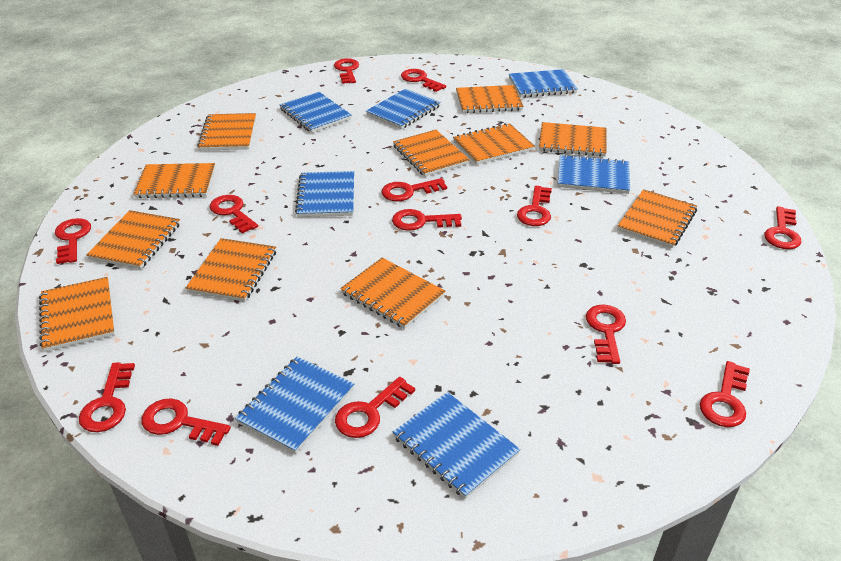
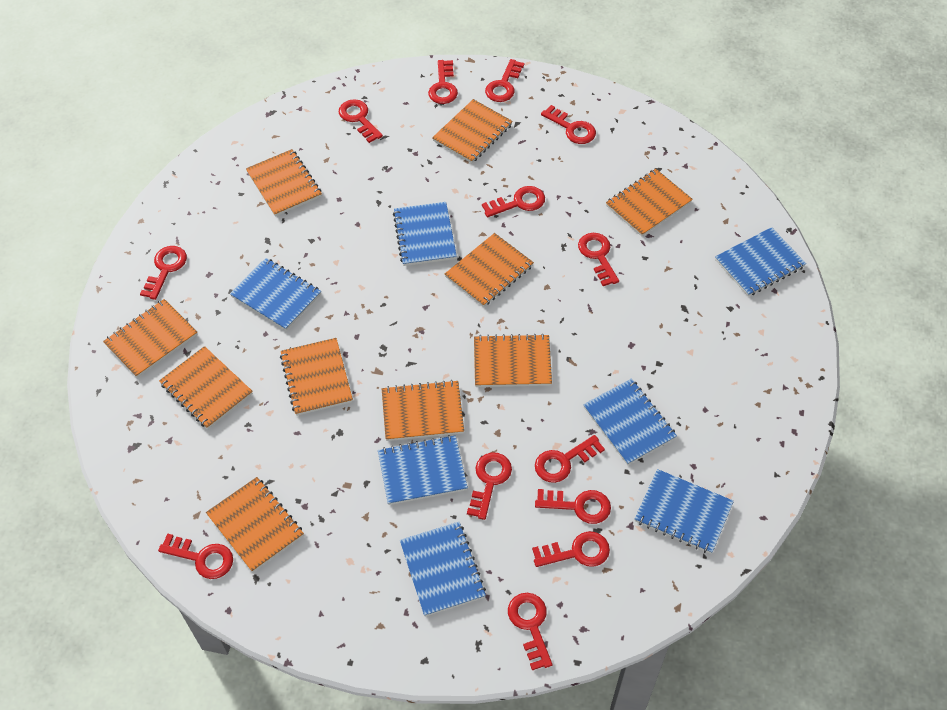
orange notebook: 11 -> 10

